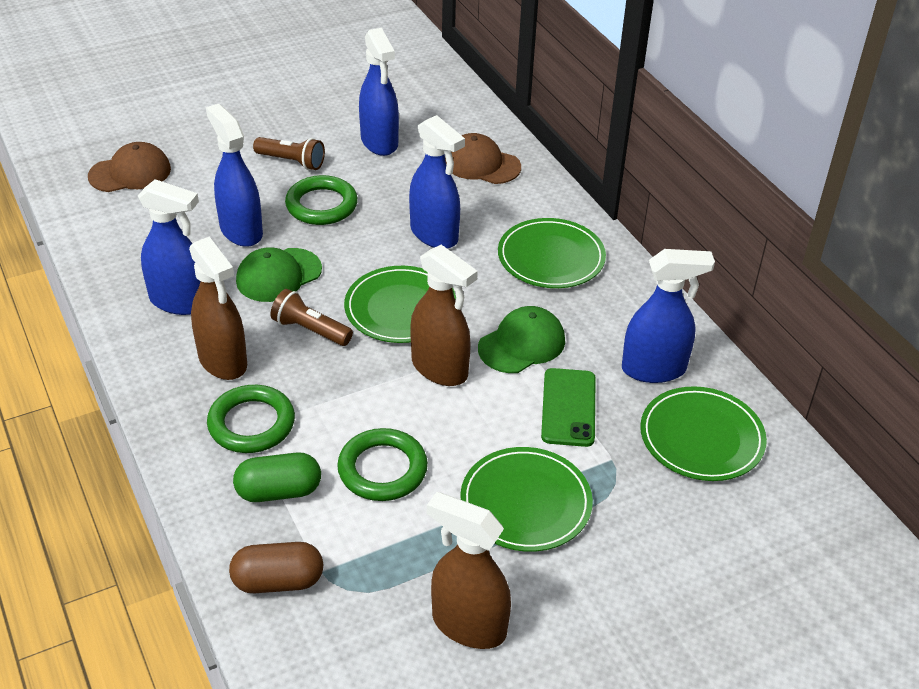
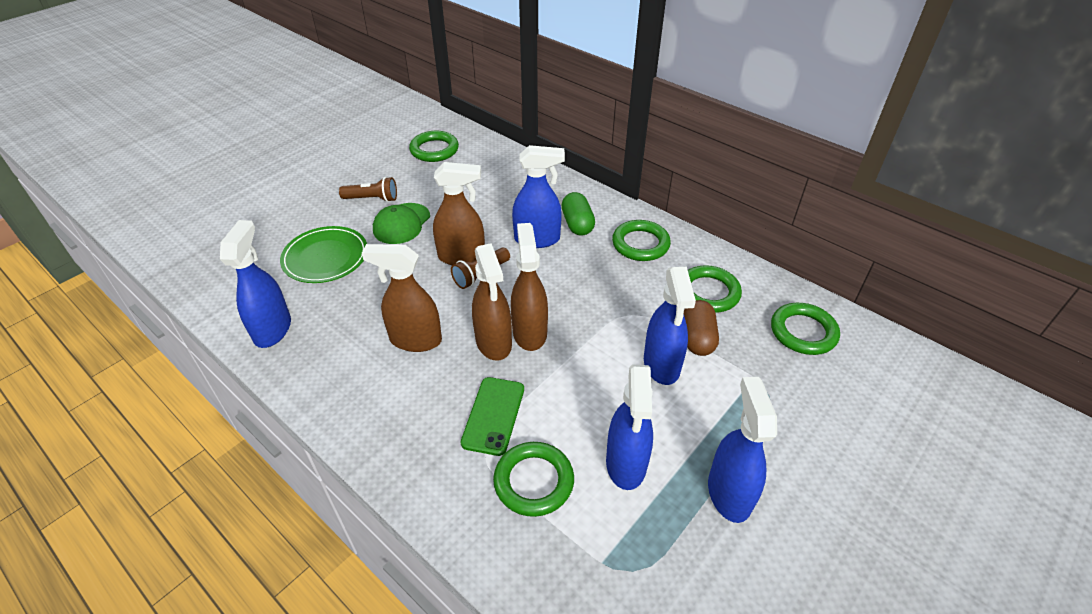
brown cap: 2 -> 0
brown spray bottle: 3 -> 4
green cap: 2 -> 1
green plate: 4 -> 1
green ring: 3 -> 5

